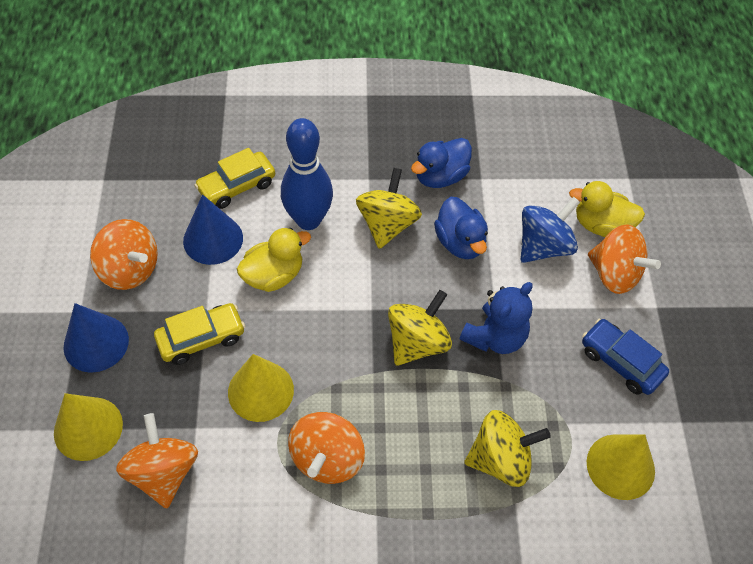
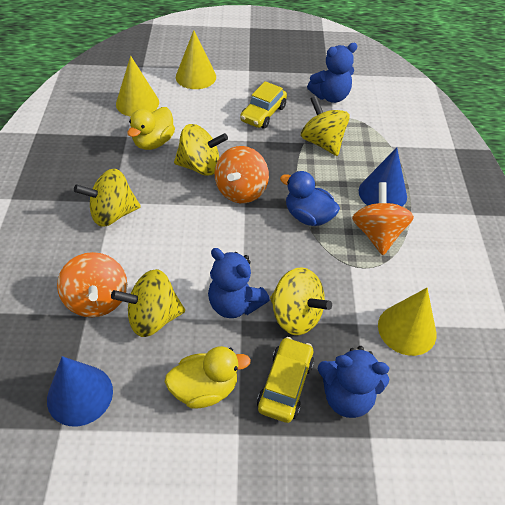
blue bowling pin: 1 -> 0
blue car: 1 -> 0
blue duck: 2 -> 1
blue spinning top: 1 -> 0
blue teddy bear: 1 -> 3
orange spinning top: 4 -> 3
yellow spinning top: 3 -> 5

